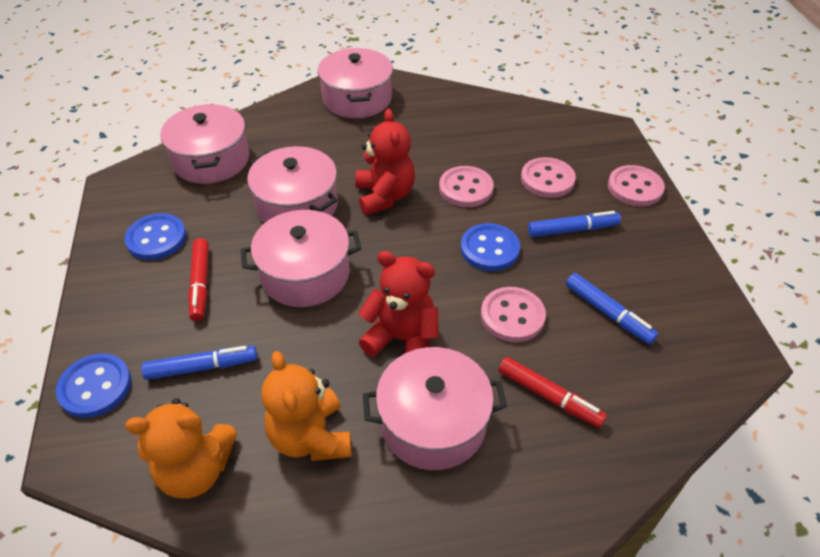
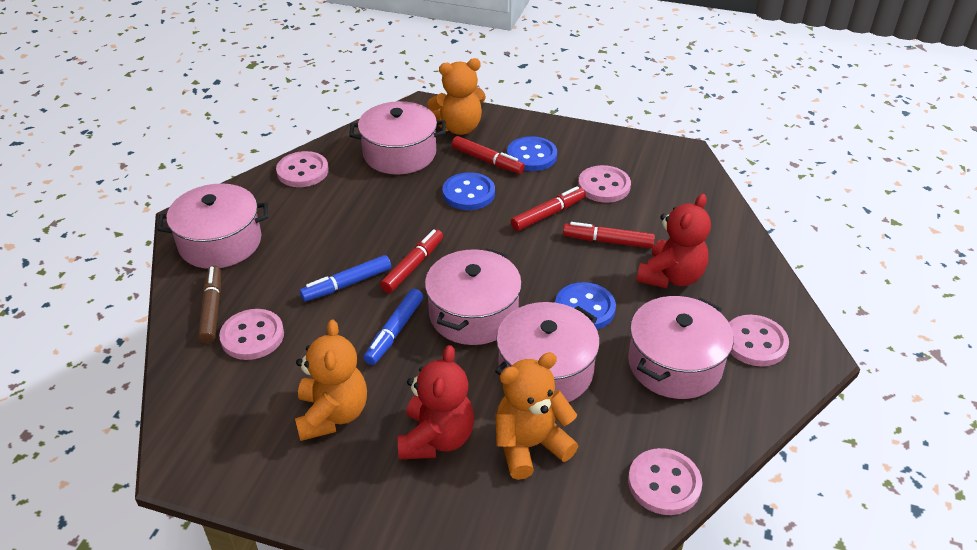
blue marker: 3 -> 2
brown marker: 0 -> 1
orange teddy bear: 2 -> 3
pink button: 4 -> 5
red marker: 2 -> 4

